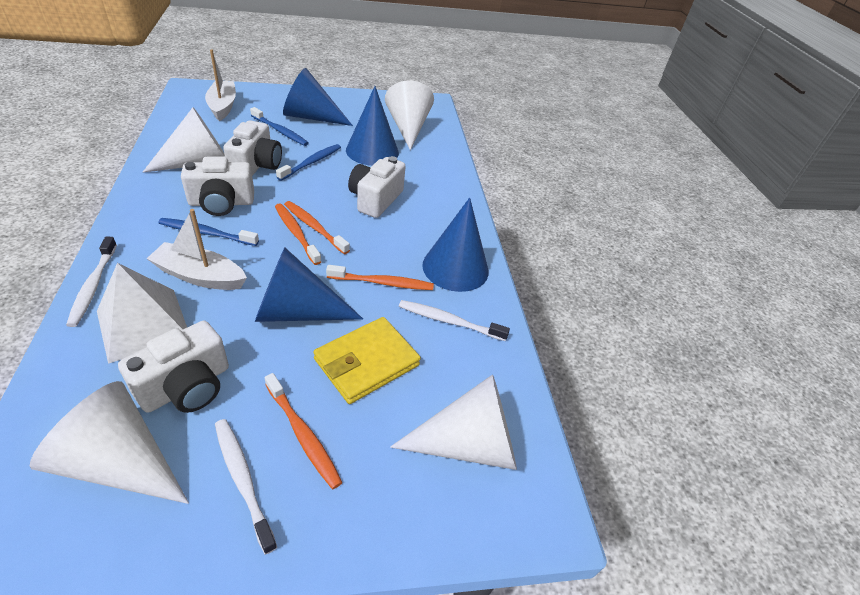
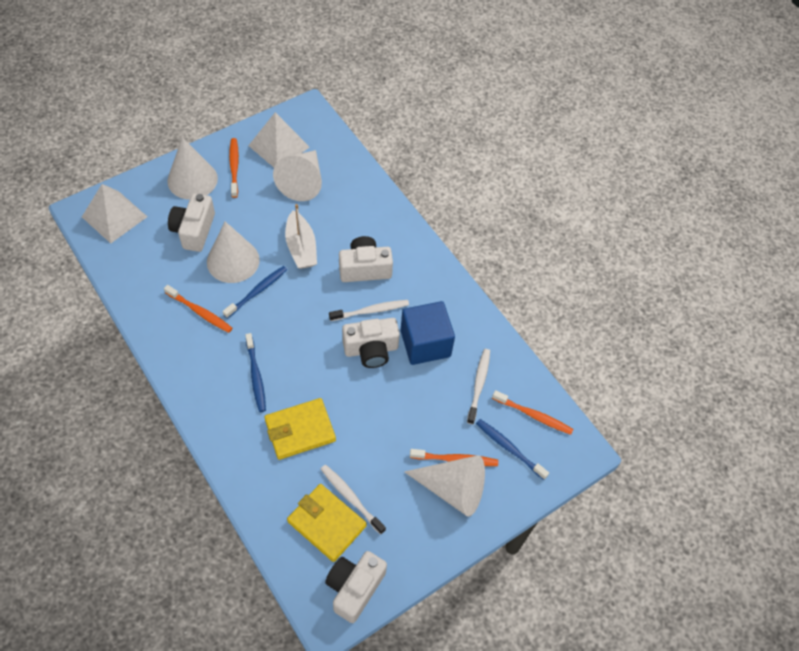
blue cone: 4 -> 0
blue cube: 0 -> 1
white boat: 2 -> 1
white pyramid: 1 -> 2
yellow wallet: 1 -> 2

